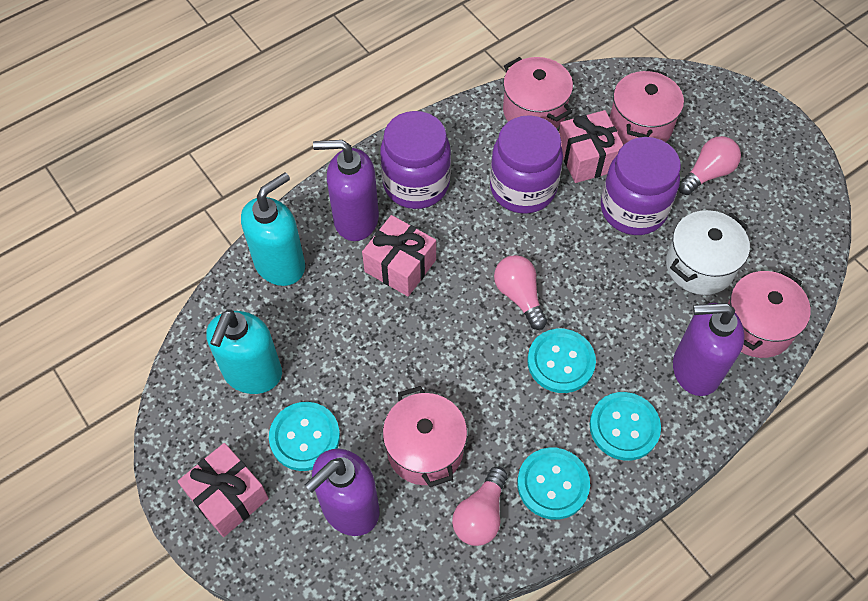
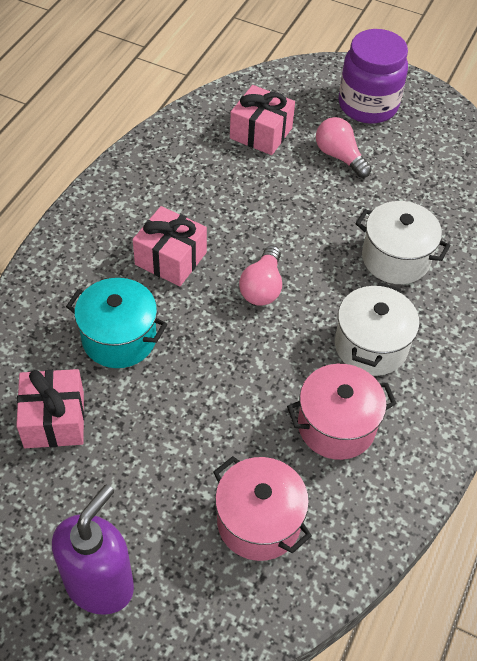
pink light bulb: 3 -> 2
pink pot: 4 -> 2
purple jar: 3 -> 1
purple soap dispenser: 3 -> 1
turquoise button: 4 -> 0
turquoise pot: 0 -> 1
turquoise soap dispenser: 2 -> 0
white pot: 1 -> 2

